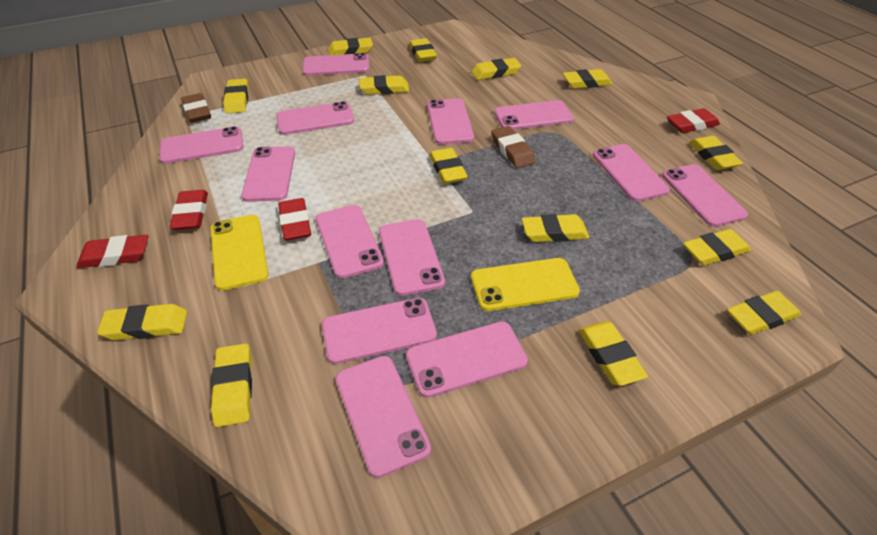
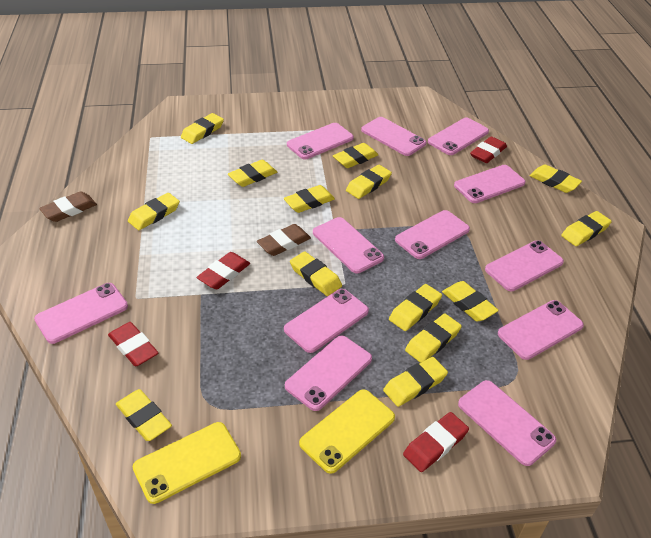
pink phone: 13 -> 12

